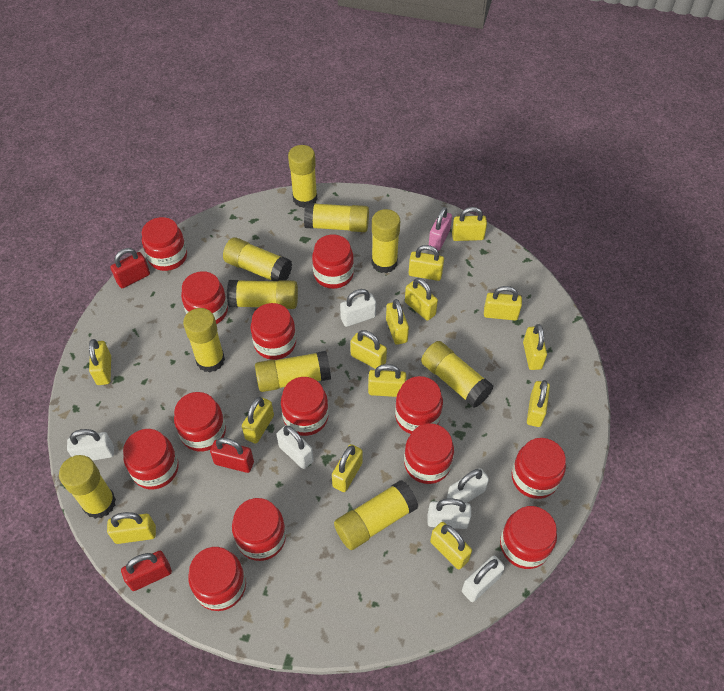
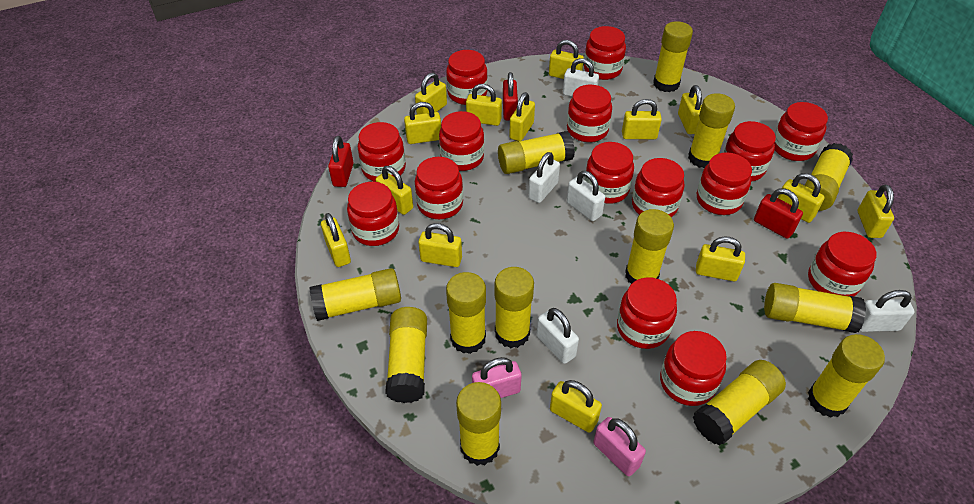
pink padlock: 1 -> 2
red jar: 13 -> 15
white padlock: 6 -> 5
yellow glue stick: 10 -> 13

